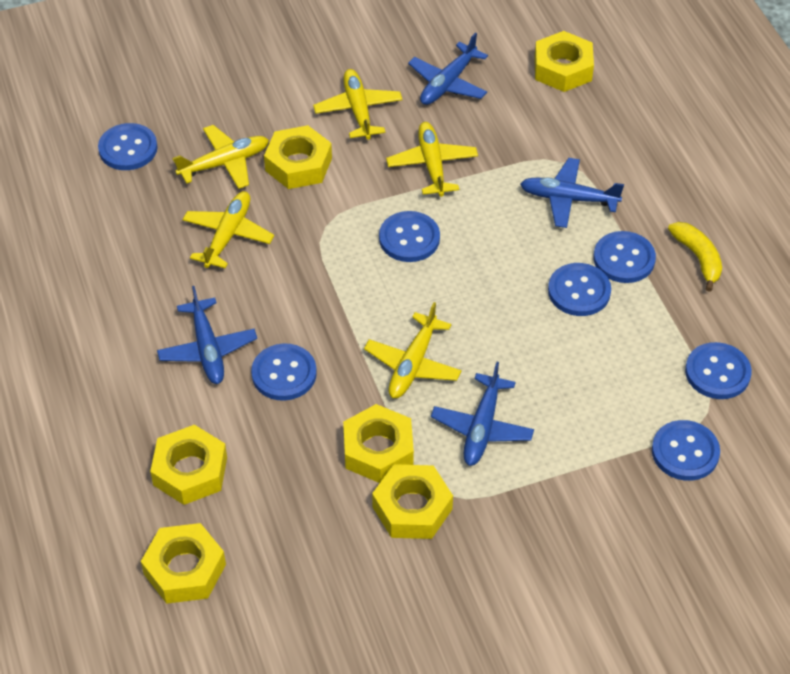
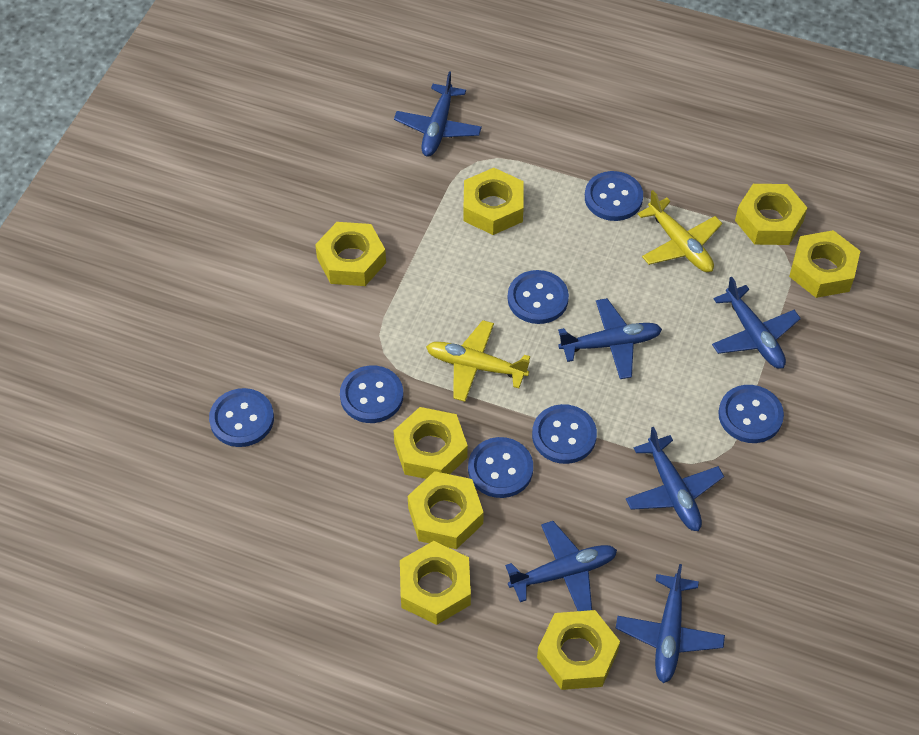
blue plane: 4 -> 6
yellow banana: 1 -> 0
yellow nut: 6 -> 8
yellow plane: 5 -> 2

